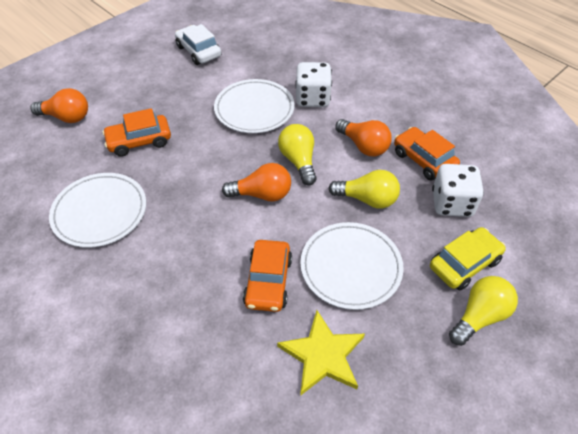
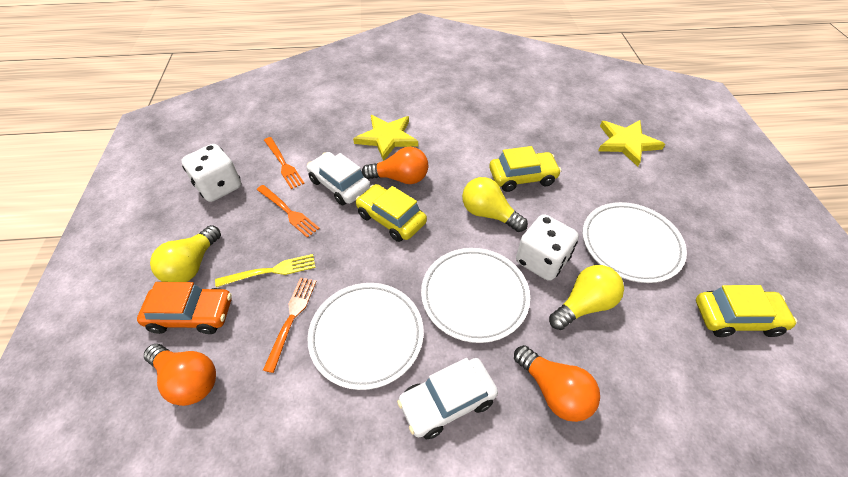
orange car: 3 -> 1
orange fork: 0 -> 3
white car: 1 -> 2
yellow car: 1 -> 3
yellow fork: 0 -> 1
yellow star: 1 -> 2

